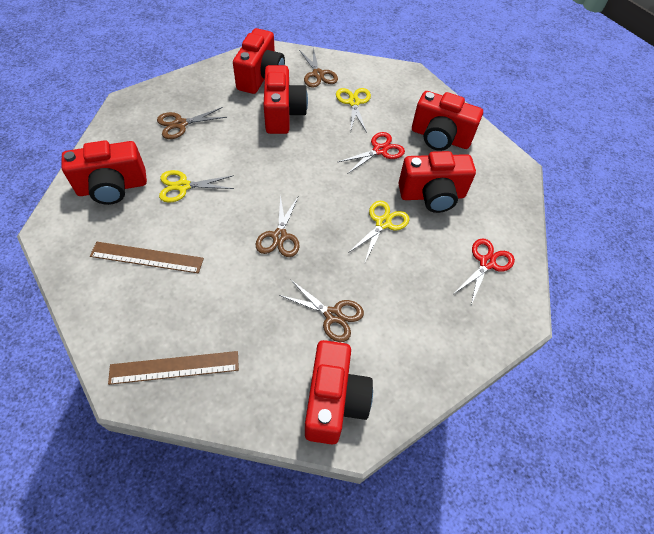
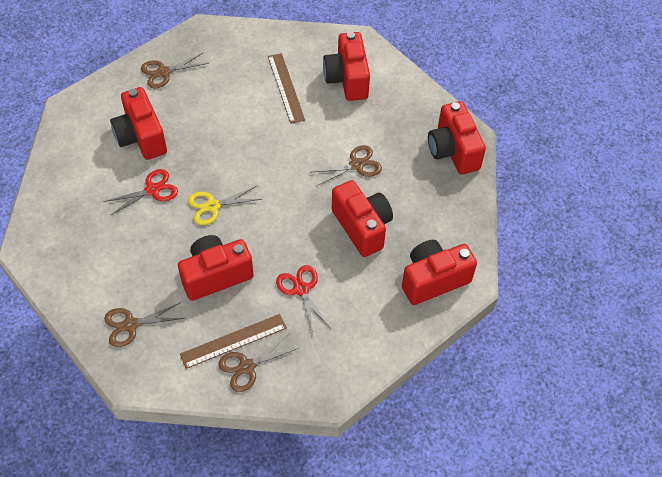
yellow scissors: 3 -> 1

